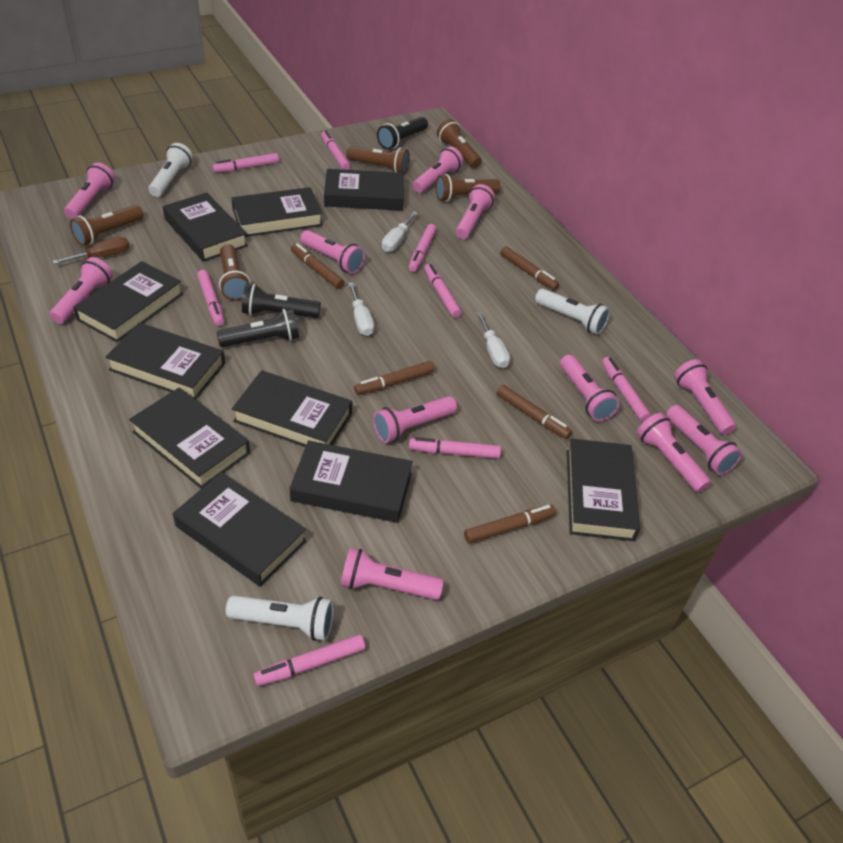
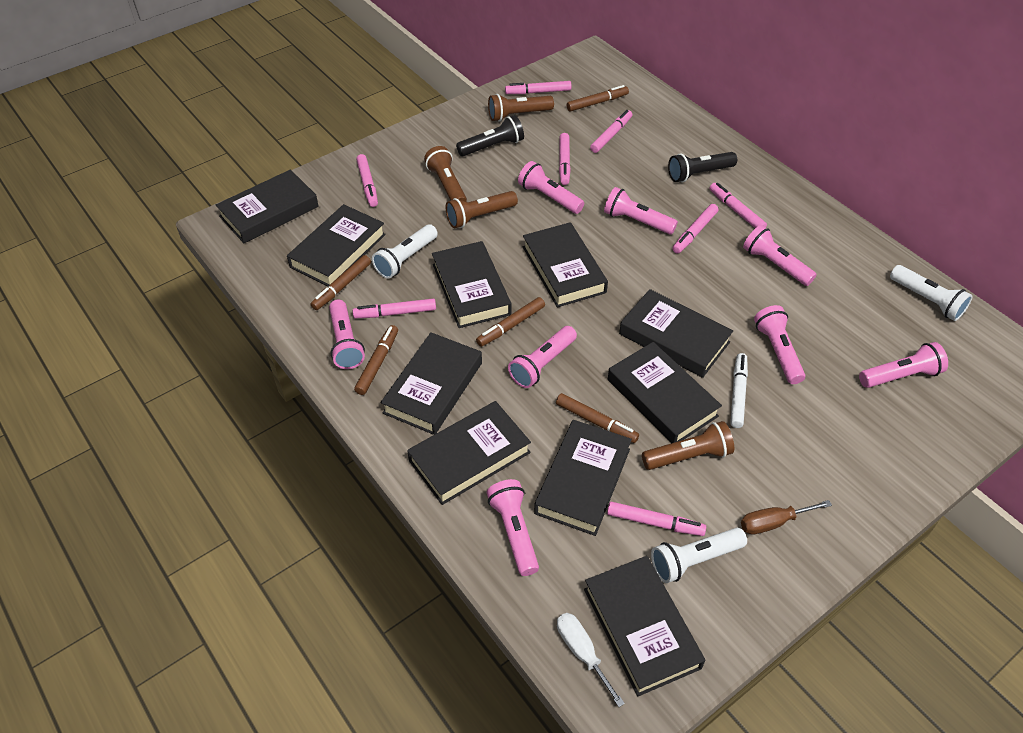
black flashlight: 3 -> 2
brown flashlight: 5 -> 4
pink flashlight: 11 -> 8
white marker: 0 -> 1
white screwdriver: 3 -> 1

